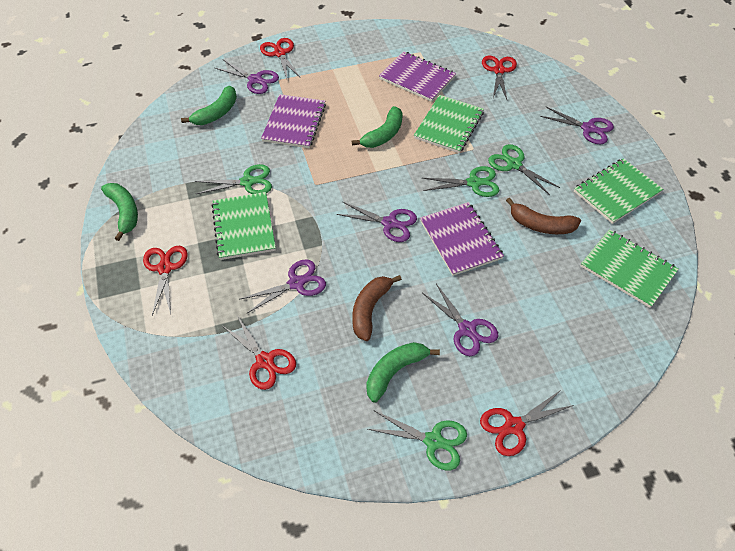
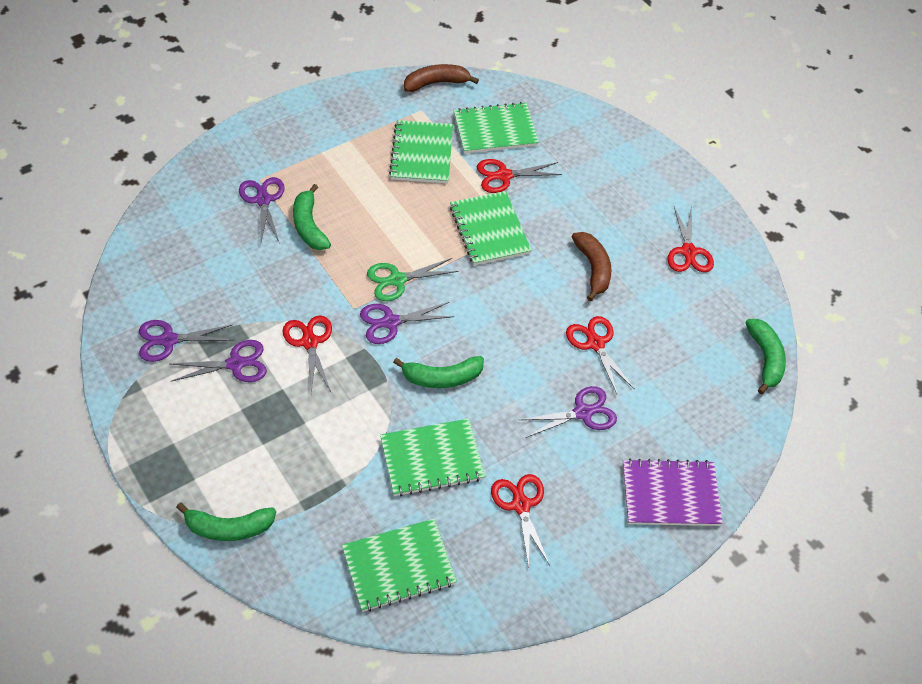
green notebook: 4 -> 5
green scissors: 4 -> 1
purple notebook: 3 -> 1

